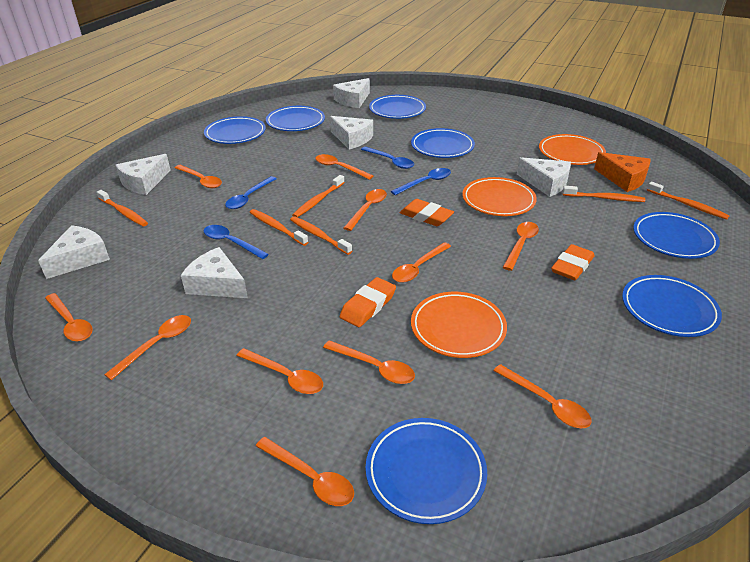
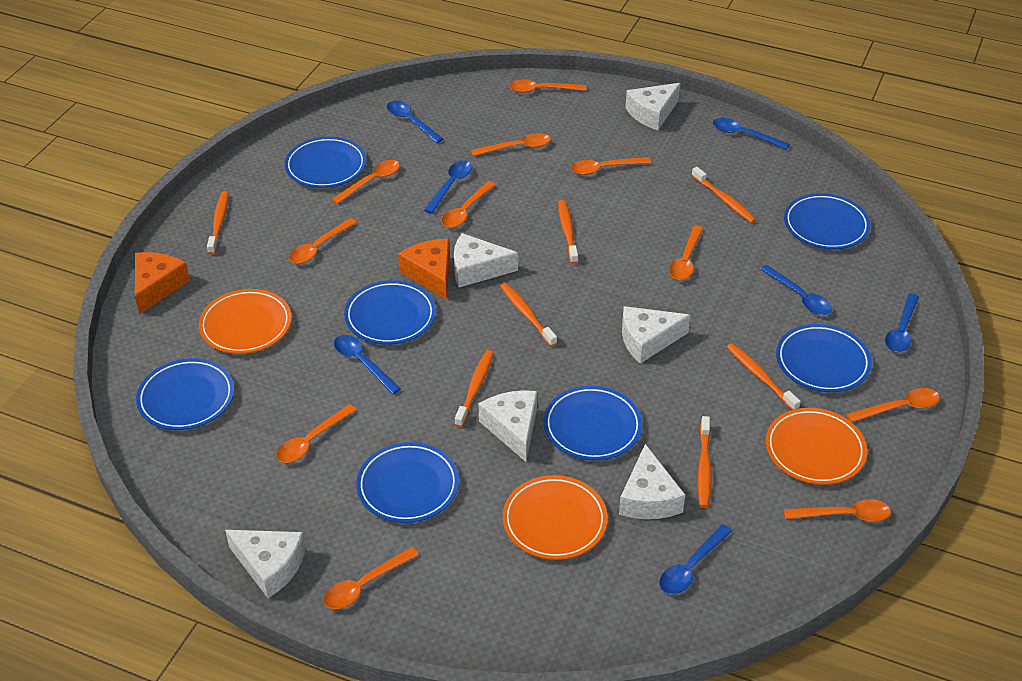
blue spoon: 4 -> 7
orange cheese: 1 -> 2
orange eraser: 3 -> 0
orange toothbrush: 6 -> 7

